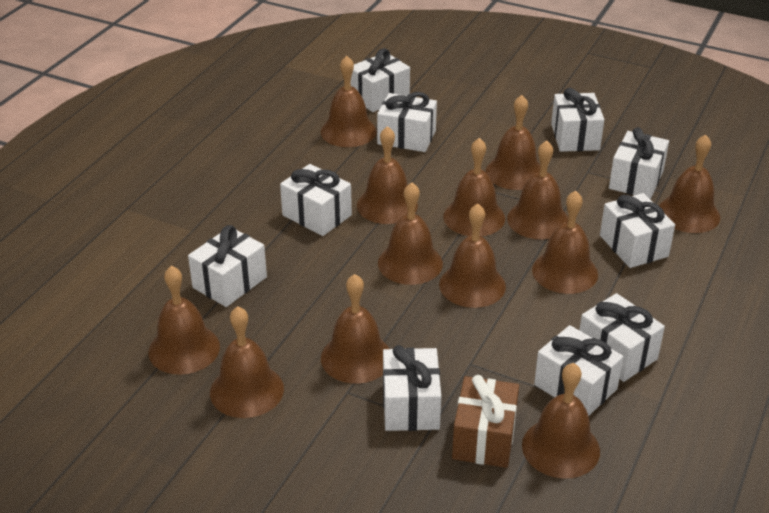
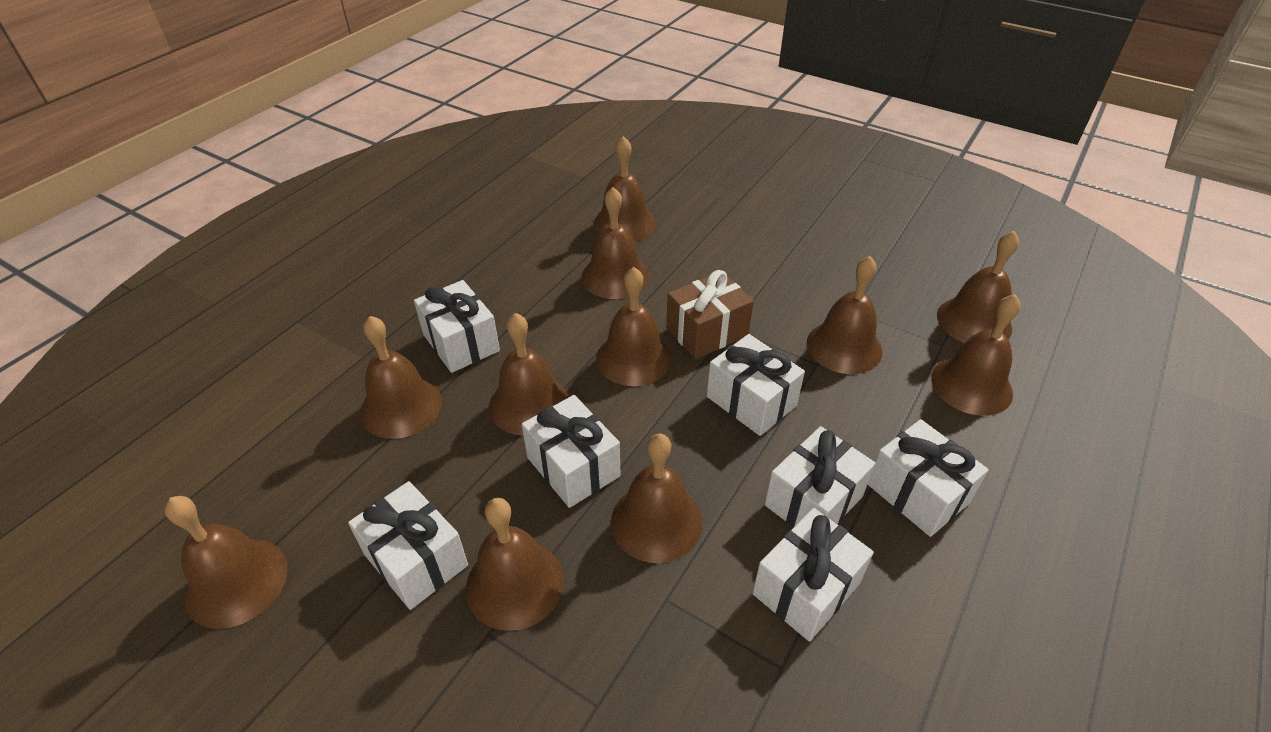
brown bell: 13 -> 11
white gift: 10 -> 7

